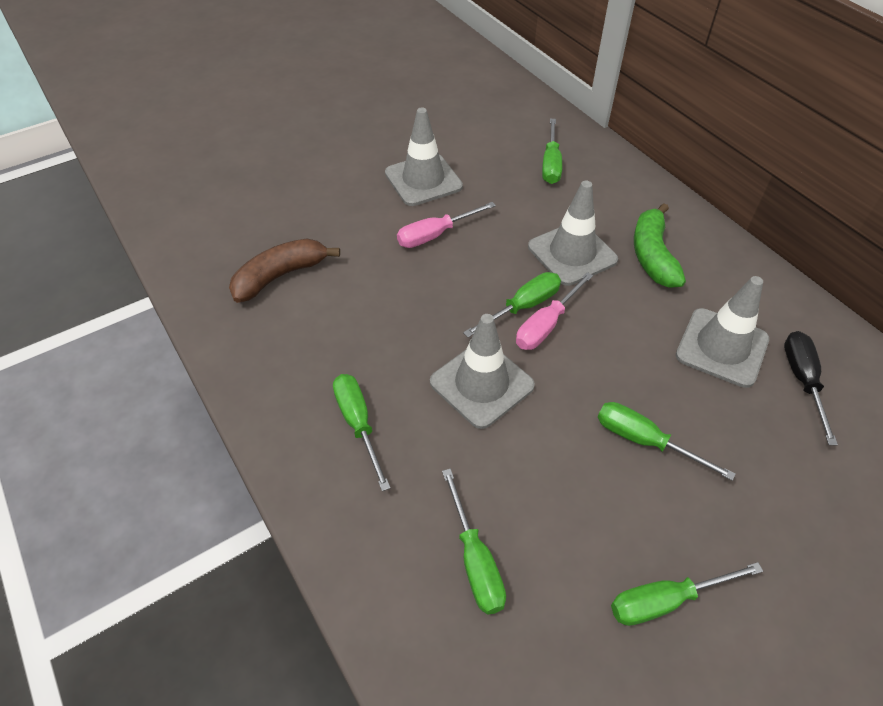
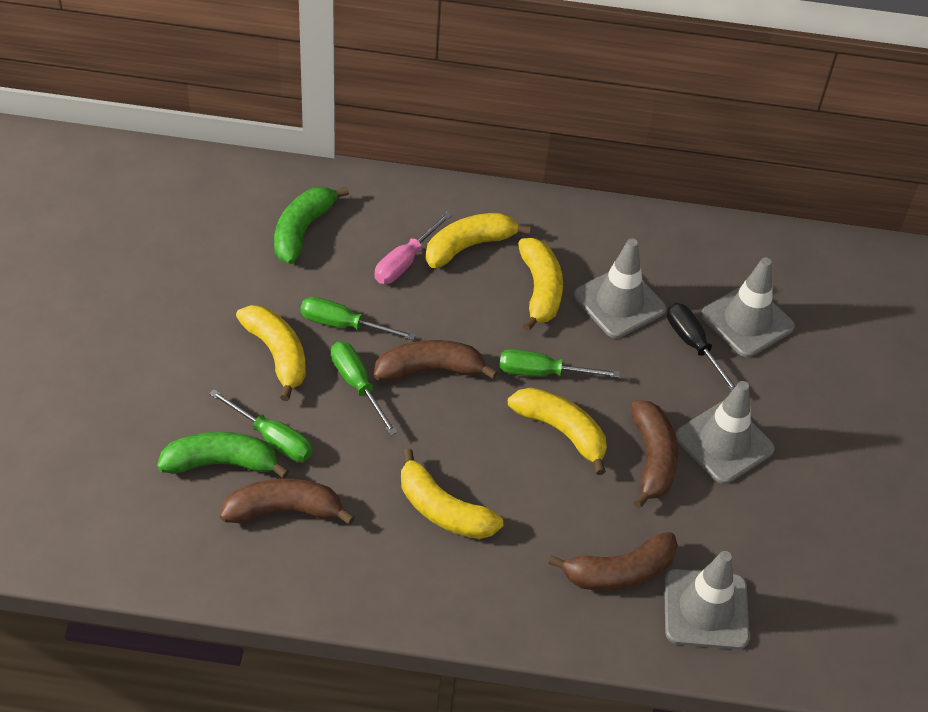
brown banana: 1 -> 4
green banana: 1 -> 2
green screwdriver: 6 -> 4
pink screwdriver: 2 -> 1
yellow banana: 0 -> 5

